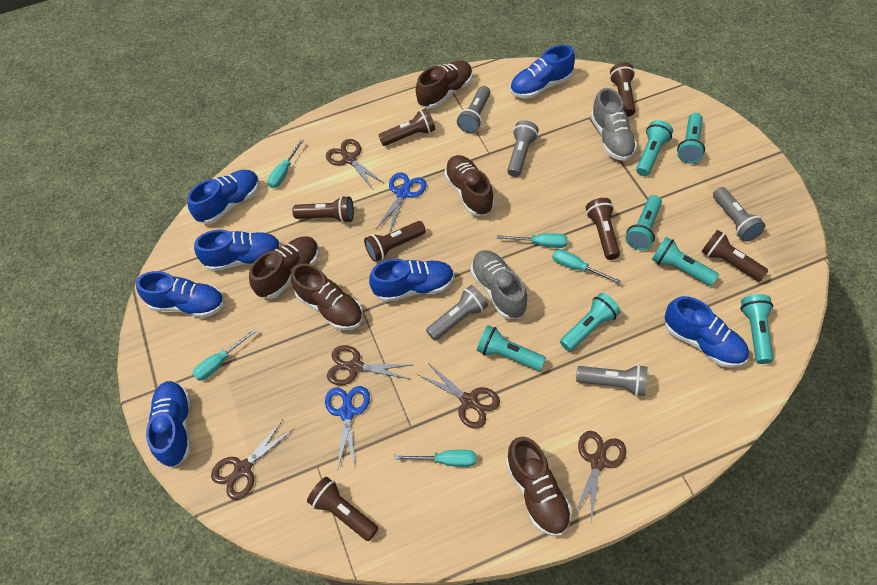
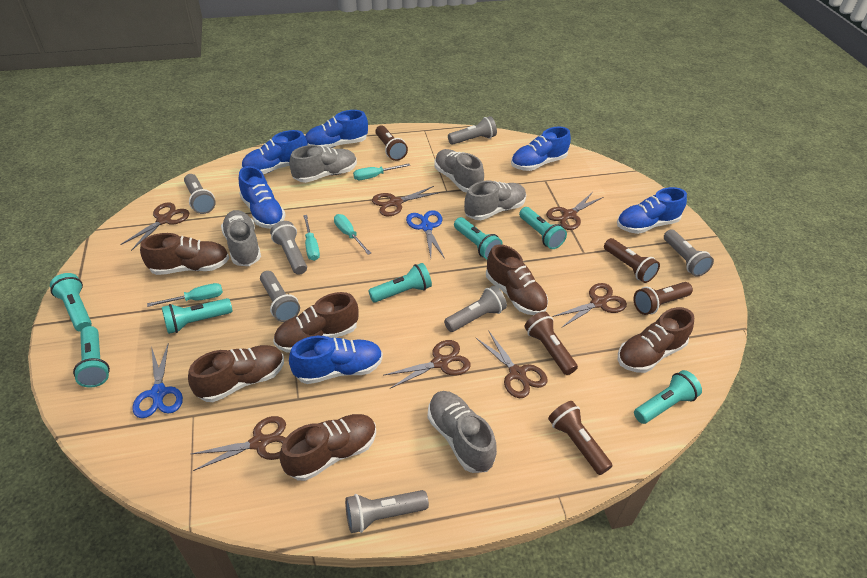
blue shoe: 7 -> 6
brown flashlight: 7 -> 5
brown scissors: 5 -> 7
brown shoe: 5 -> 6
grey flashlight: 5 -> 7
grey shoe: 2 -> 5
turquoise screwdriver: 5 -> 4

